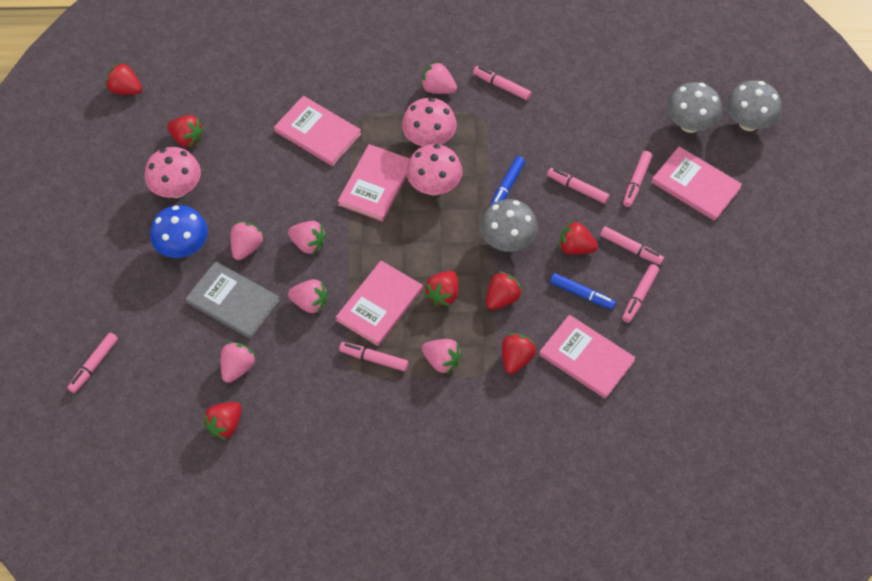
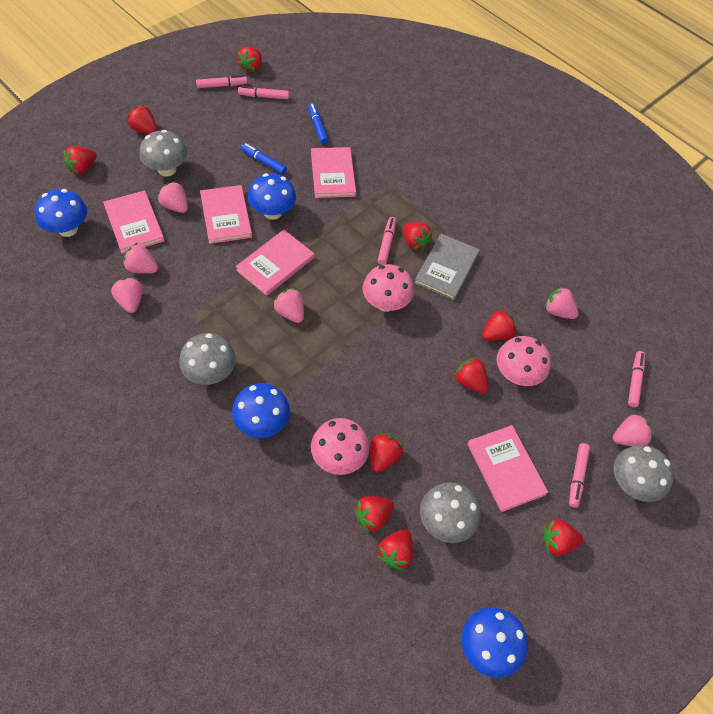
blue mushroom: 1 -> 4
grey mushroom: 3 -> 4
pink marker: 7 -> 5
red strawberry: 7 -> 10

